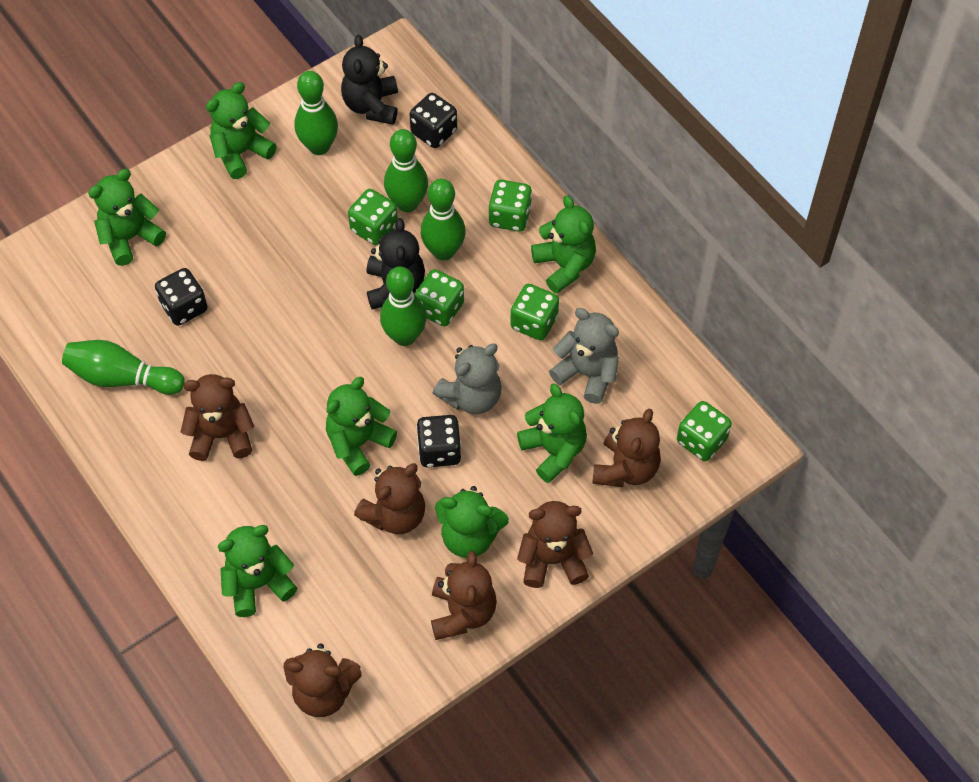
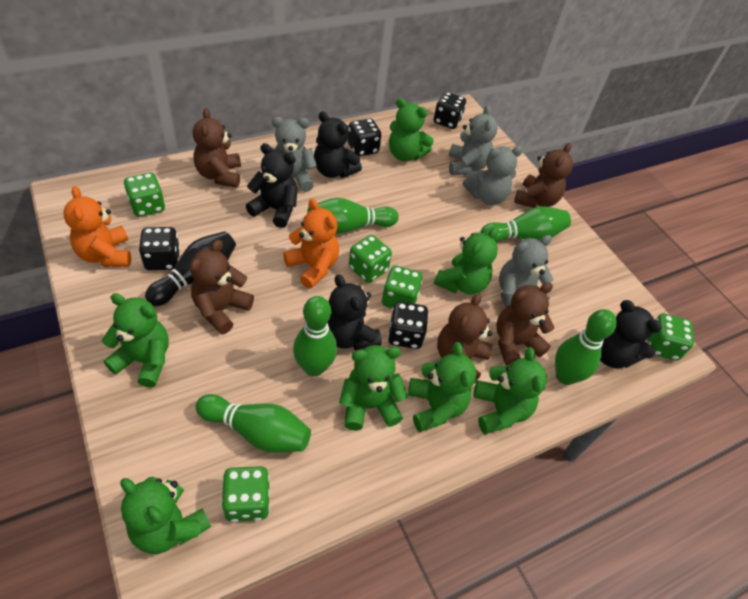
black bowling pin: 0 -> 1
black dice: 3 -> 4
black teddy bear: 2 -> 4
brown teddy bear: 6 -> 5
grey teddy bear: 2 -> 4
orange teddy bear: 0 -> 2

